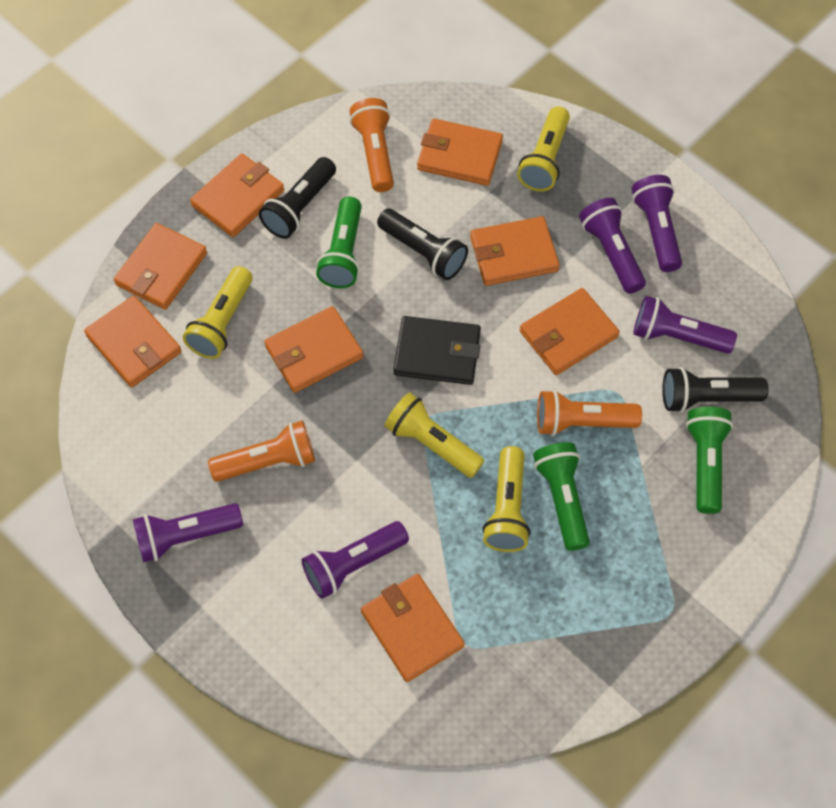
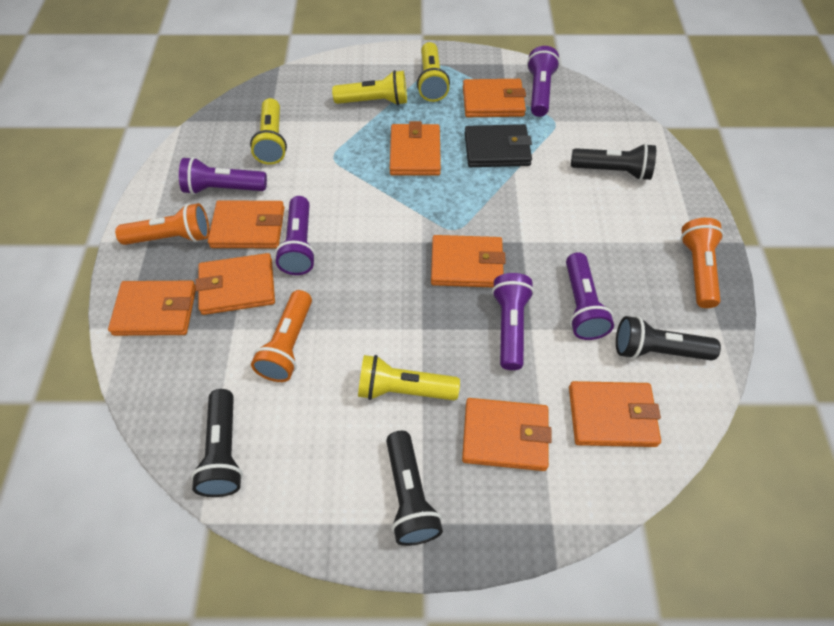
black flashlight: 3 -> 4
green flashlight: 3 -> 0

